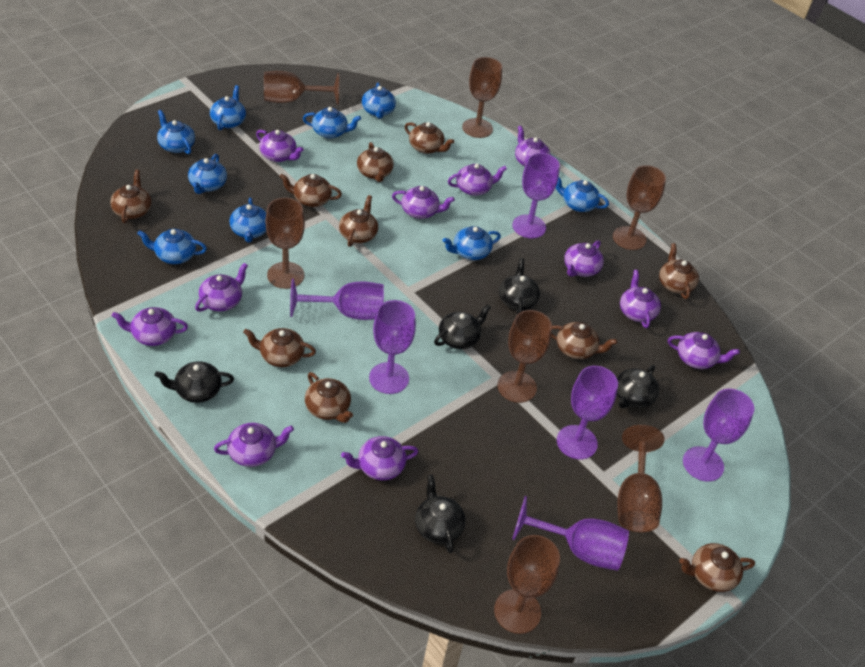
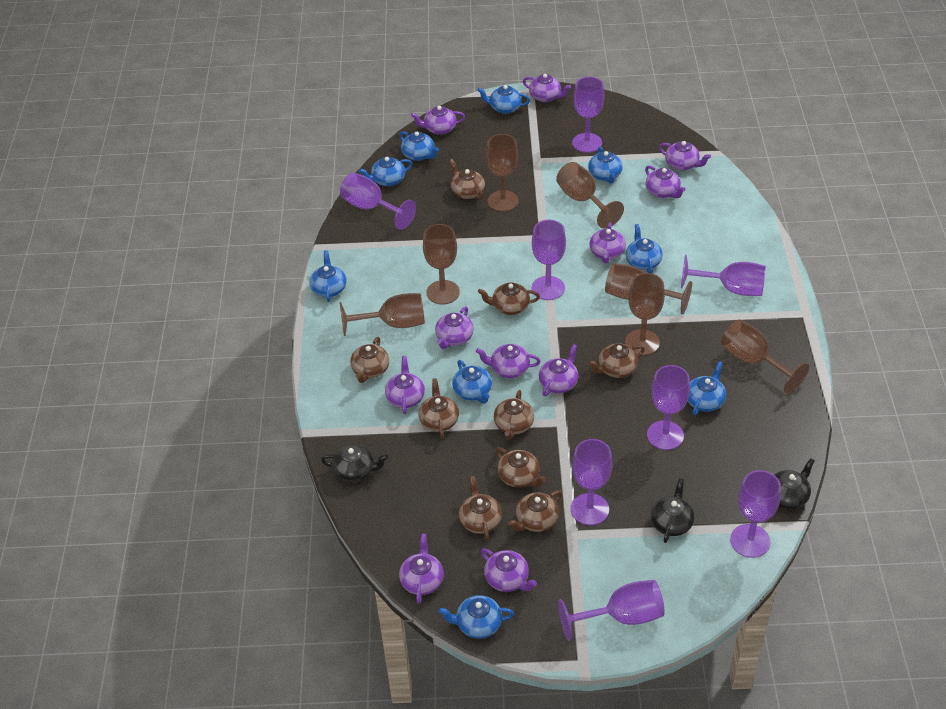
black teapot: 5 -> 3
brown teapot: 10 -> 9
purple goblet: 6 -> 8

